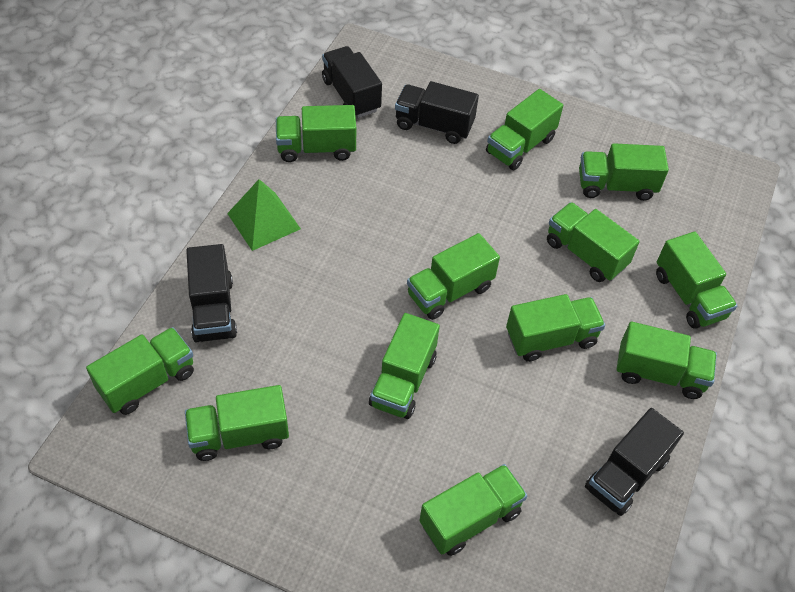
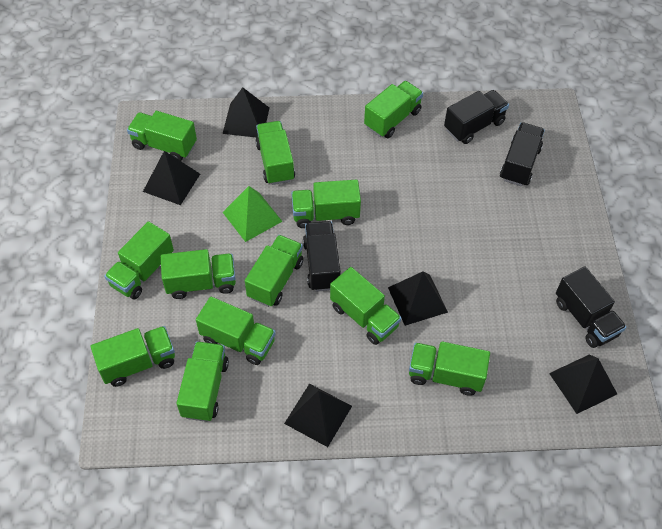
black pyramid: 0 -> 5

